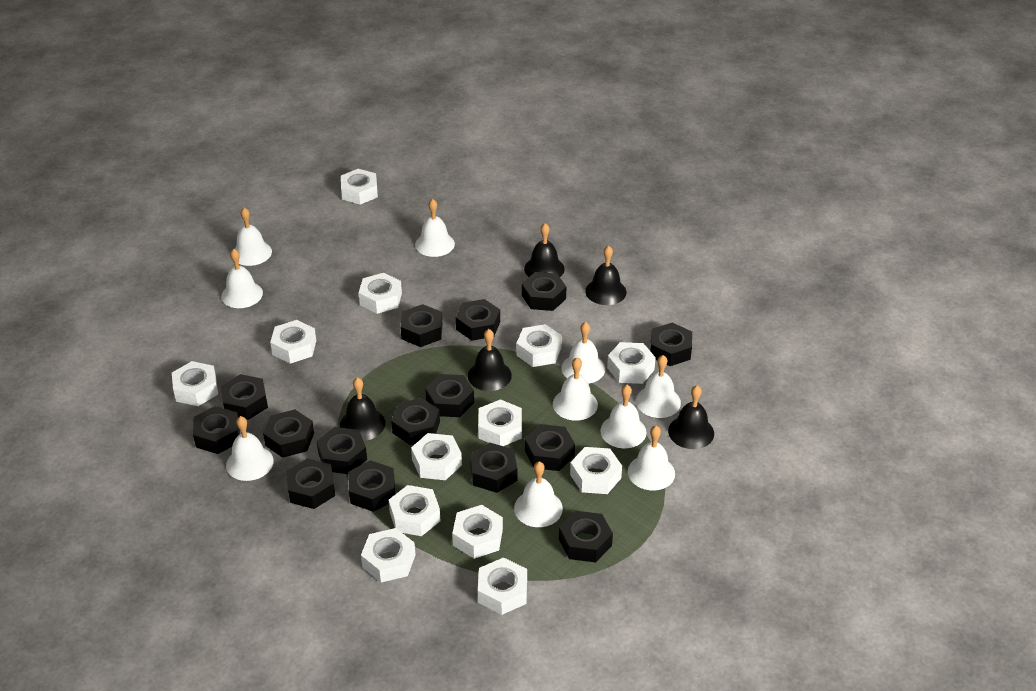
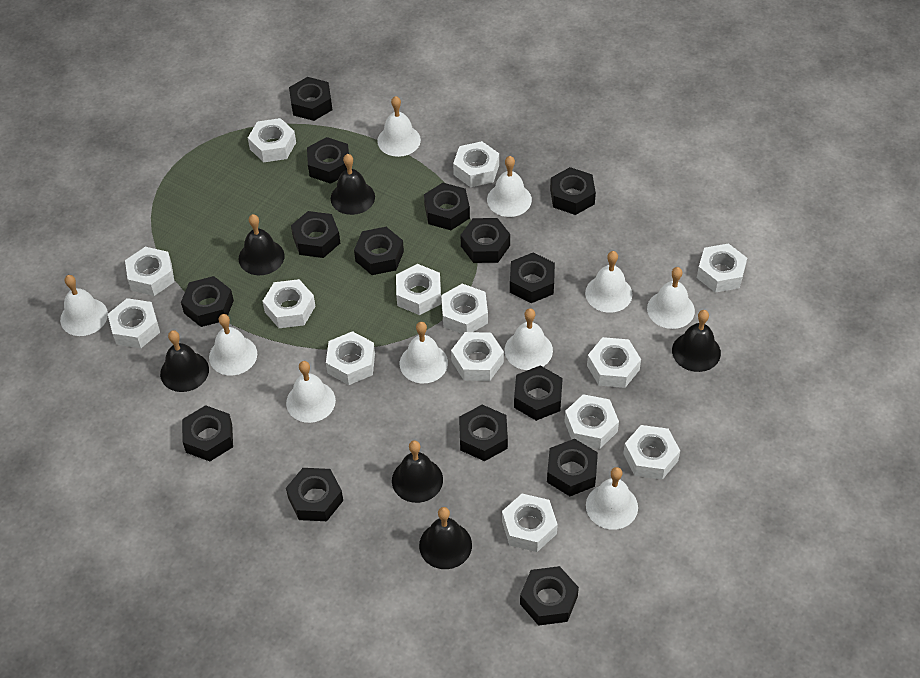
black bell: 5 -> 6
white nut: 13 -> 14

